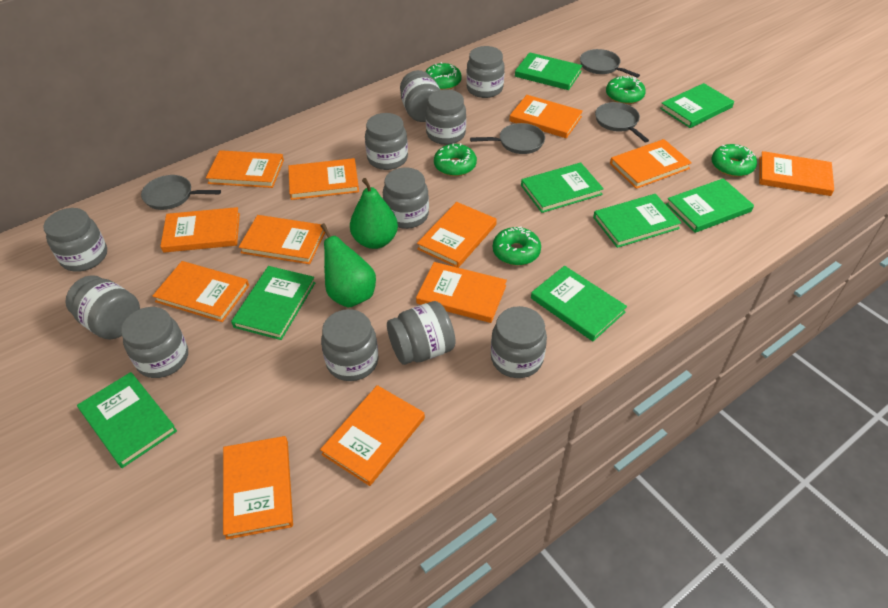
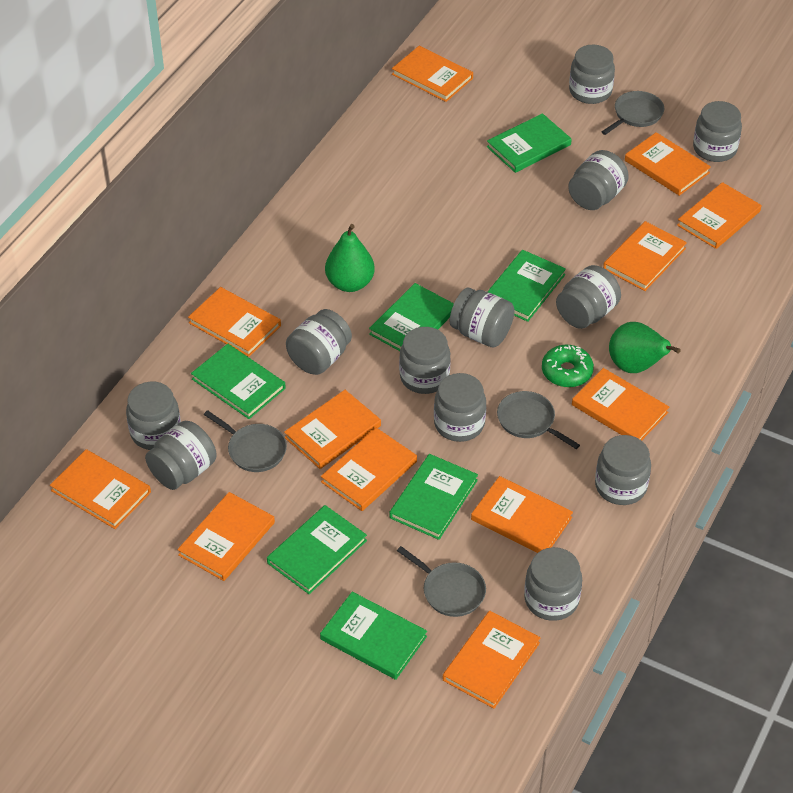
green book: 8 -> 7
green donut: 5 -> 1
grey jar: 11 -> 12

